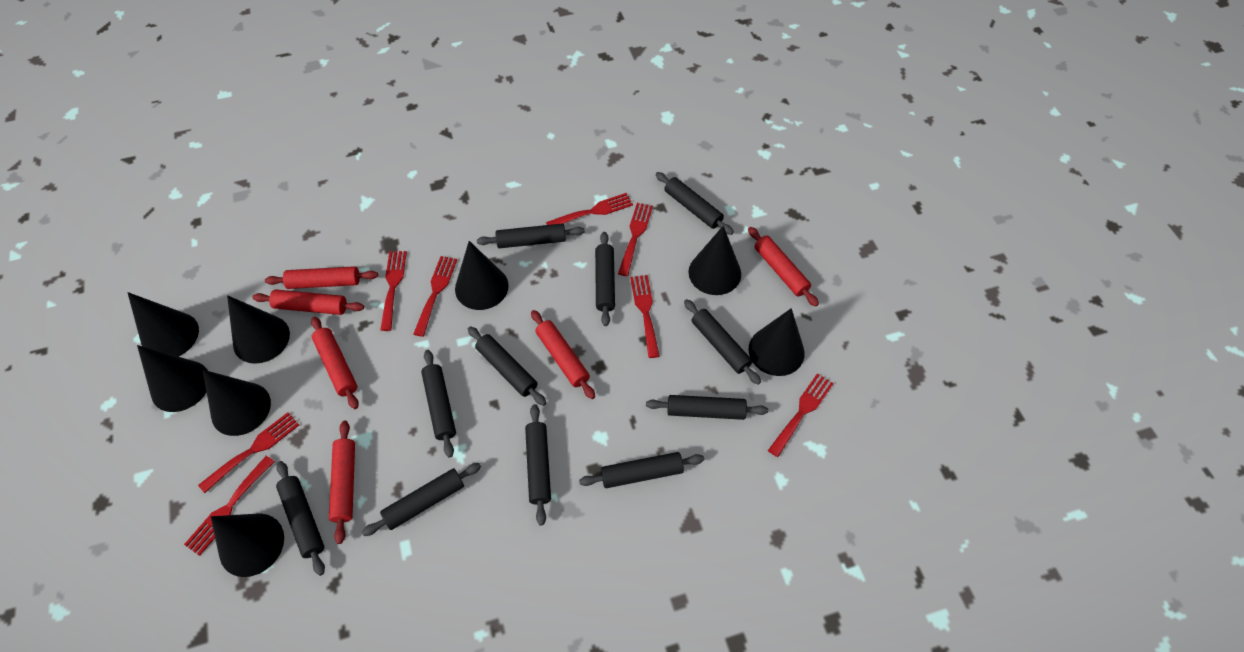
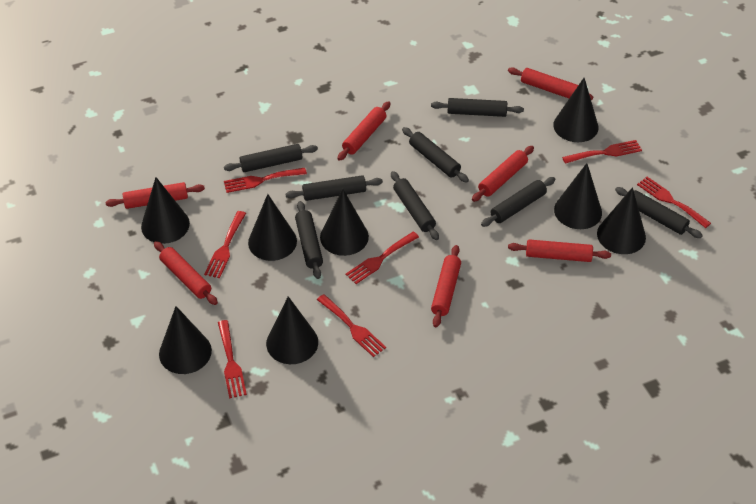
black rolling pin: 11 -> 8
red fork: 8 -> 7
red rolling pin: 6 -> 7

